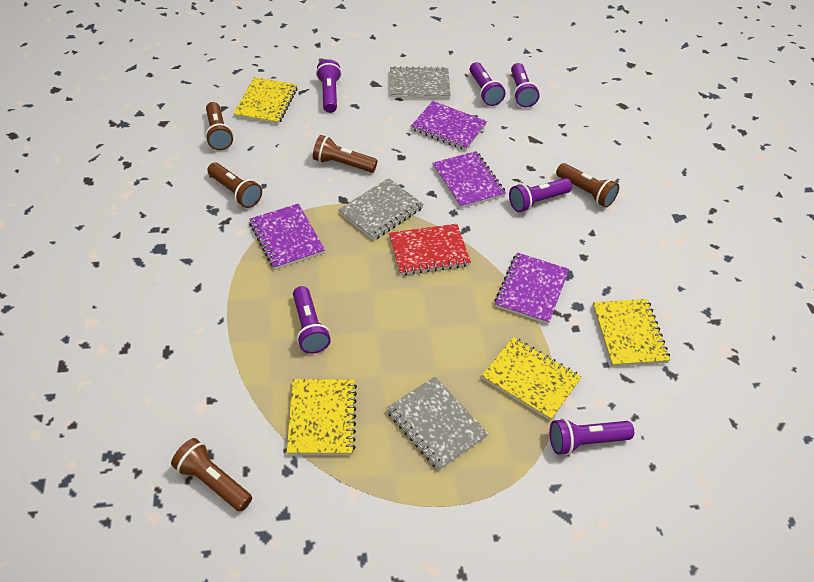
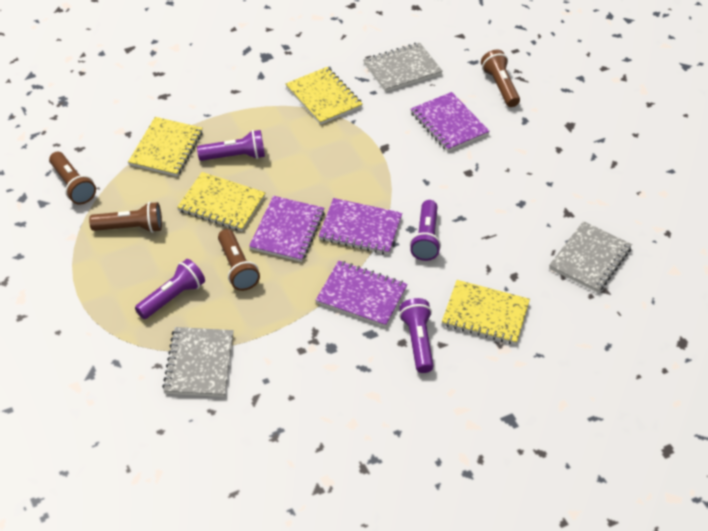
brown flashlight: 5 -> 4
purple flashlight: 6 -> 4
red notebook: 1 -> 0

